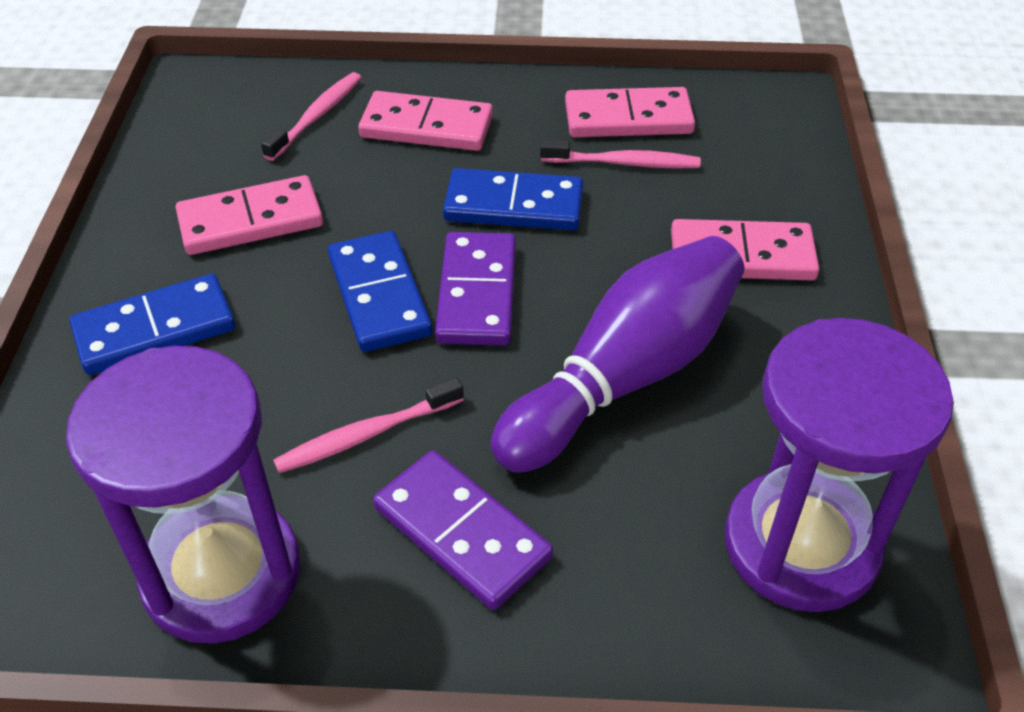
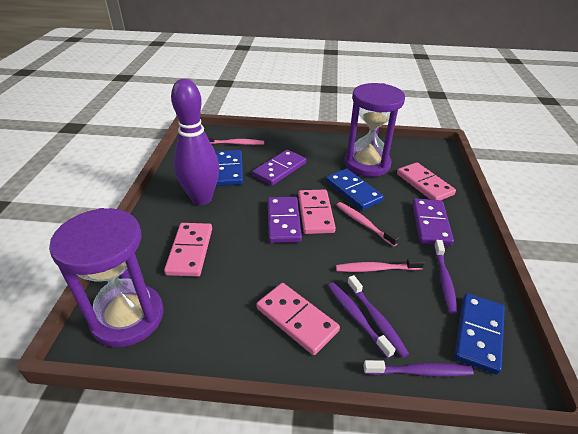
purple domino: 2 -> 3
purple toothbrush: 0 -> 4

